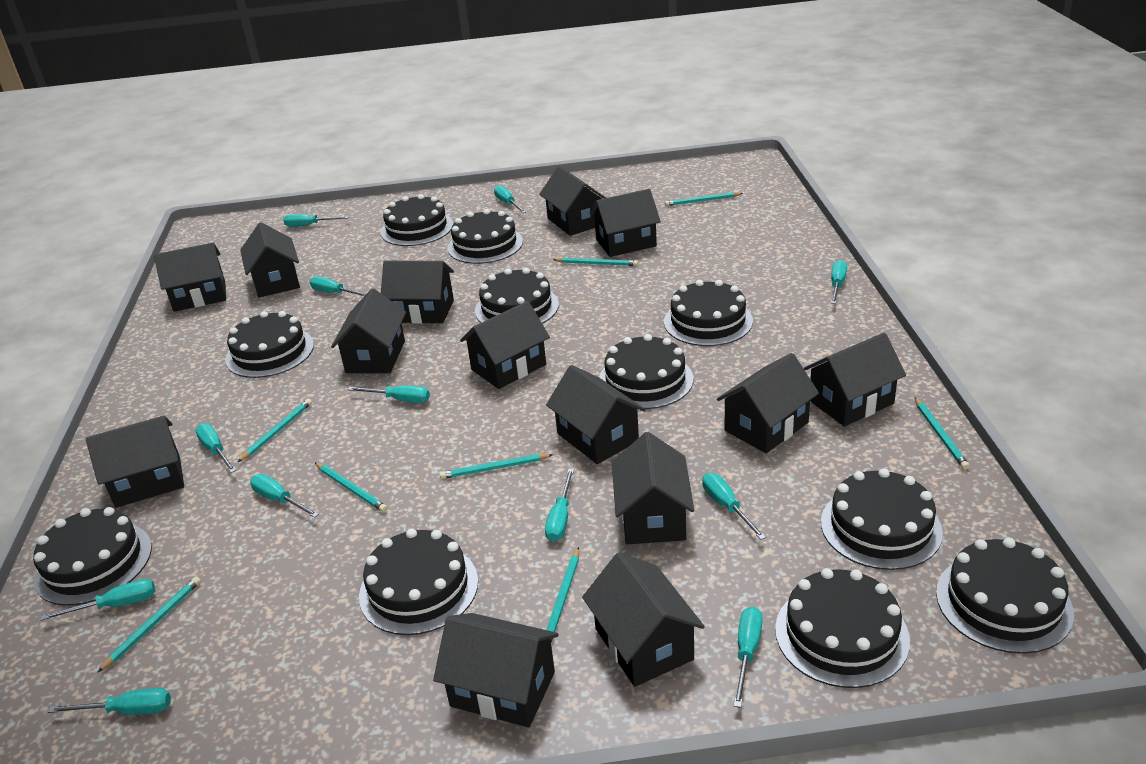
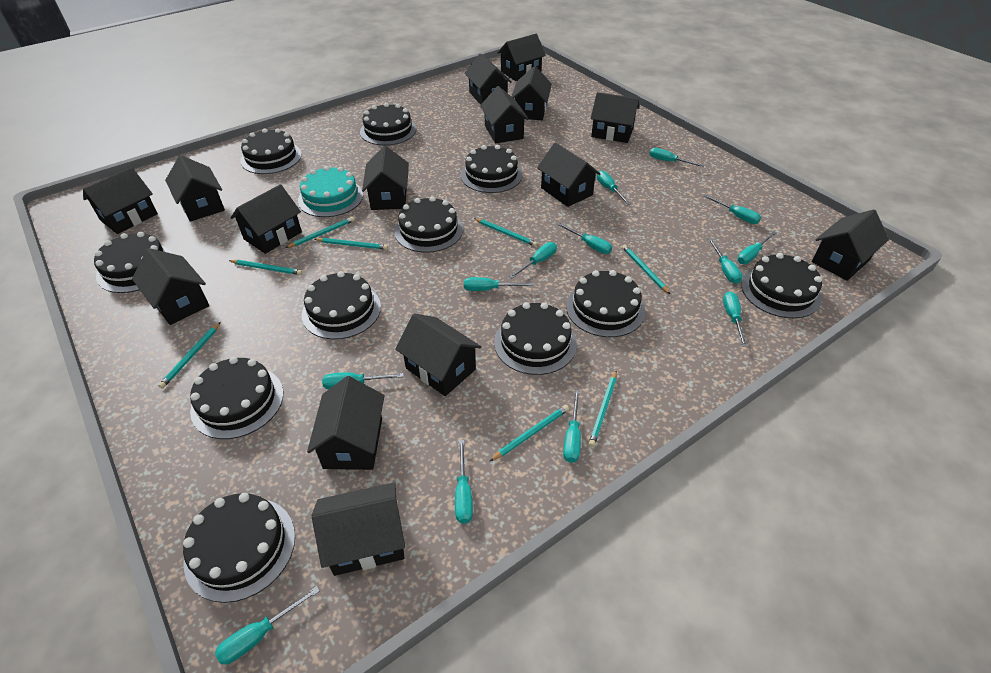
black house: 14 -> 15
turquoise cake: 0 -> 1
turquoise screwdriver: 12 -> 13

